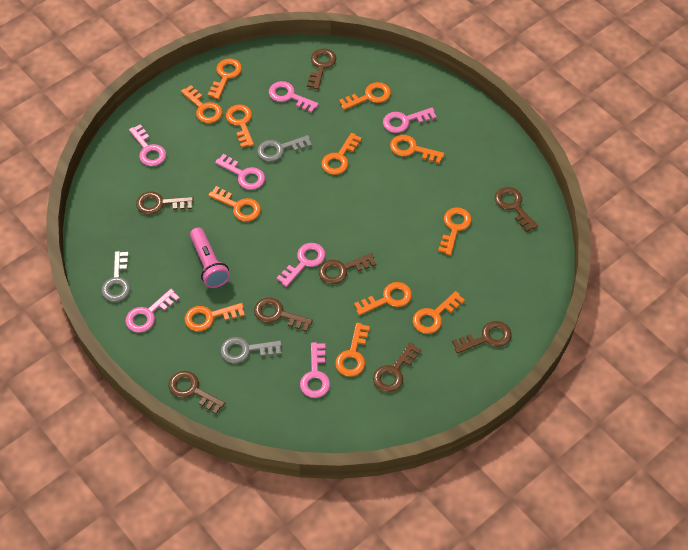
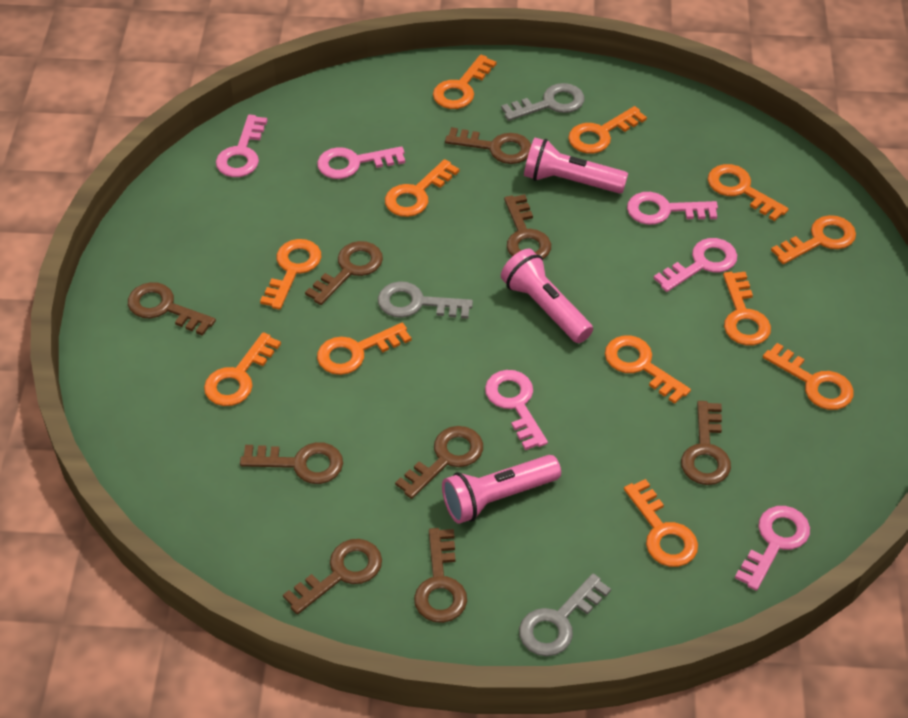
brown key: 8 -> 9
pink flashlight: 1 -> 3
pink key: 7 -> 6

